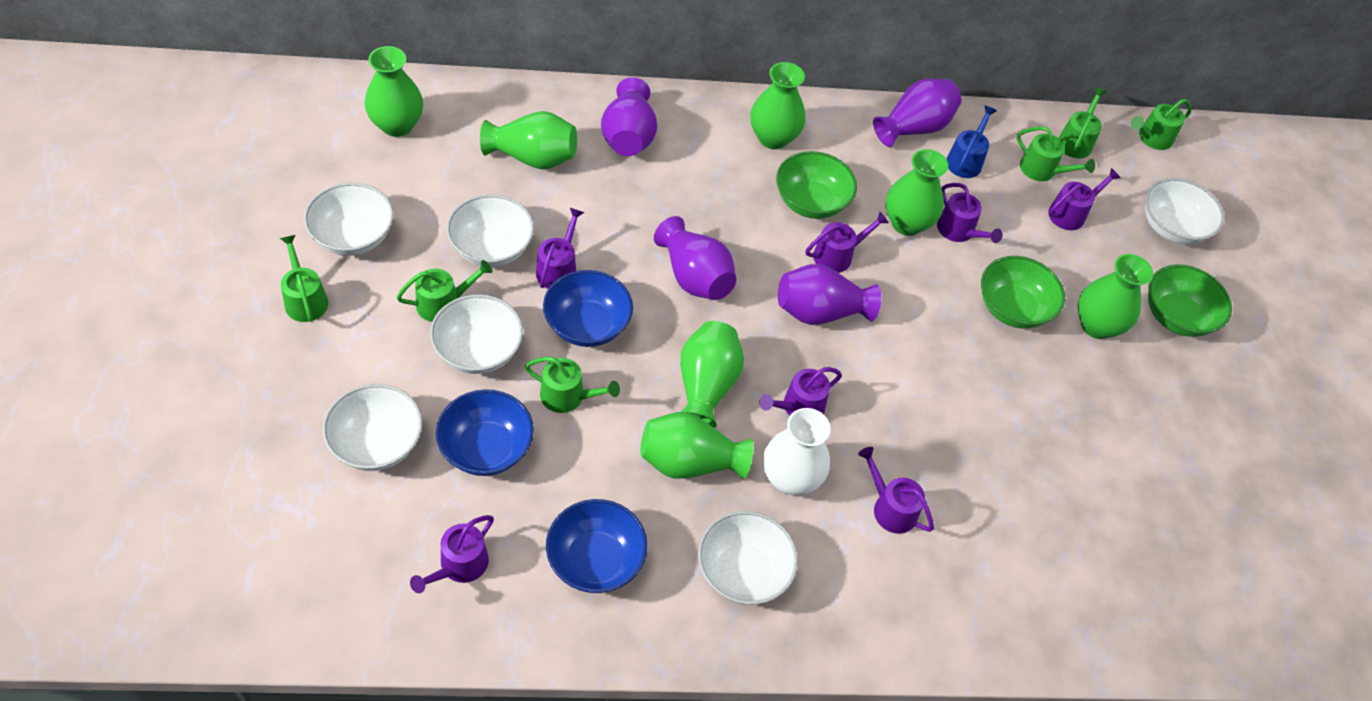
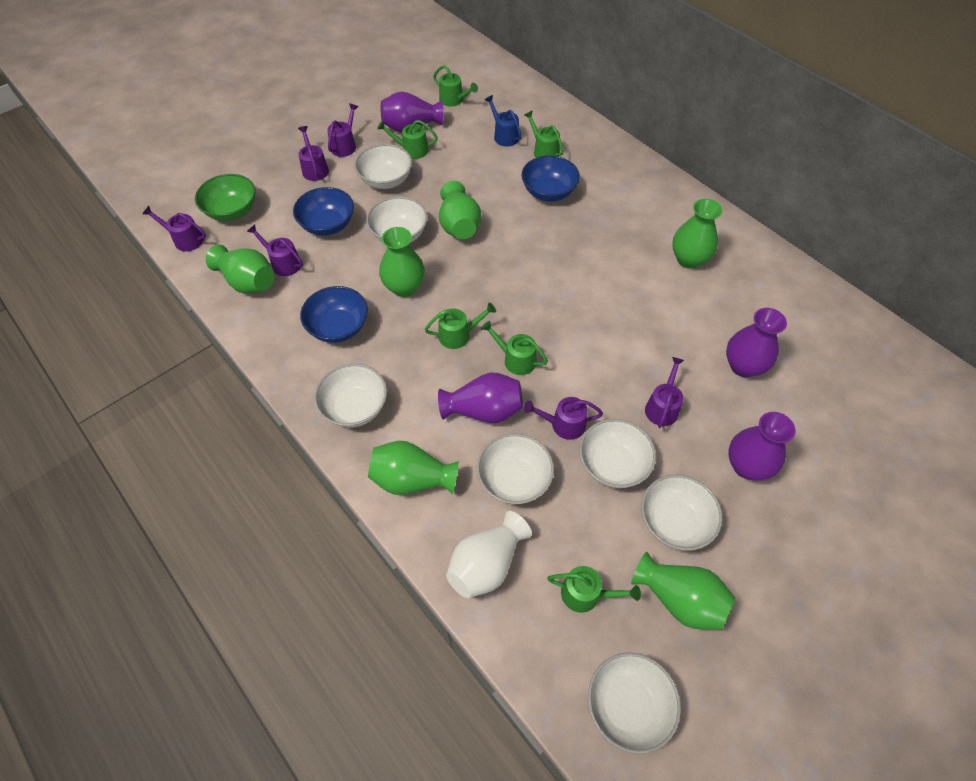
green bowl: 3 -> 1
green vase: 7 -> 6
purple watering can: 7 -> 6
white bowl: 6 -> 7

